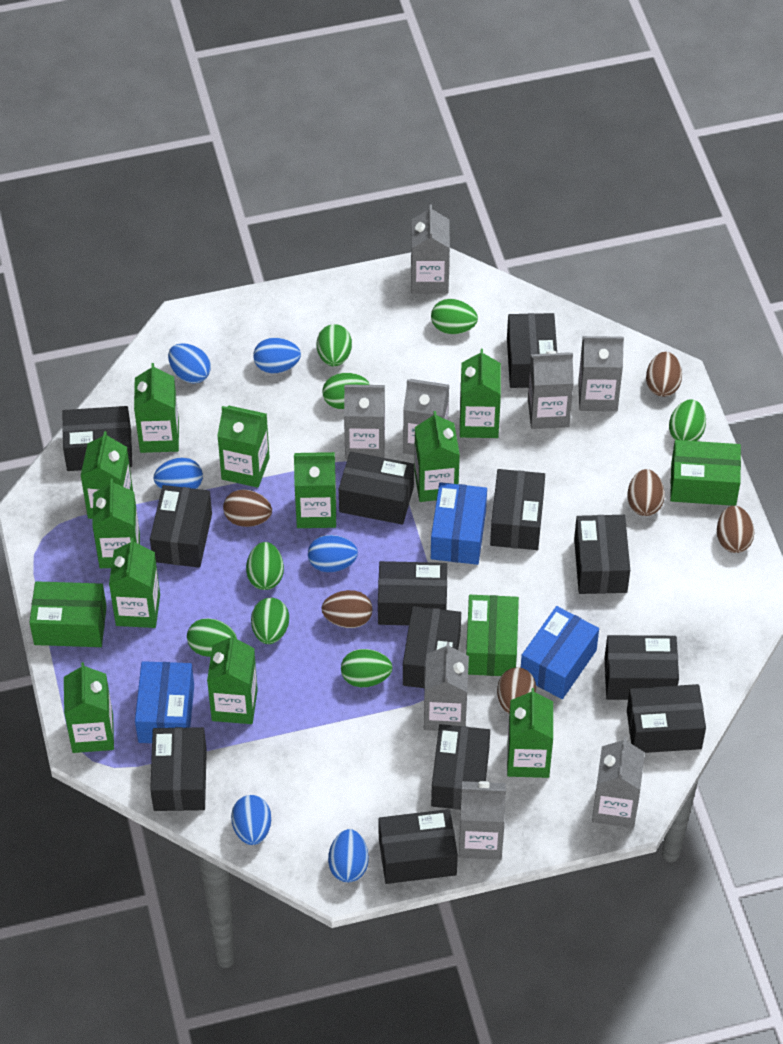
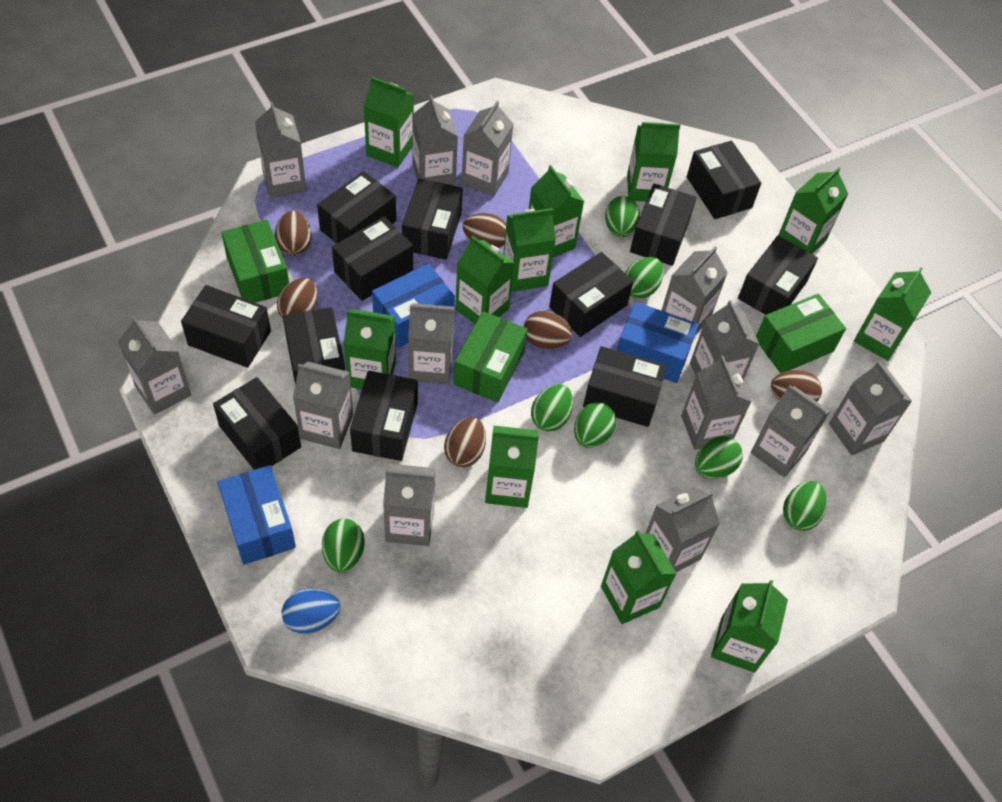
black box: 13 -> 12
blue egg: 6 -> 1
green egg: 8 -> 7
grey carton: 8 -> 13

